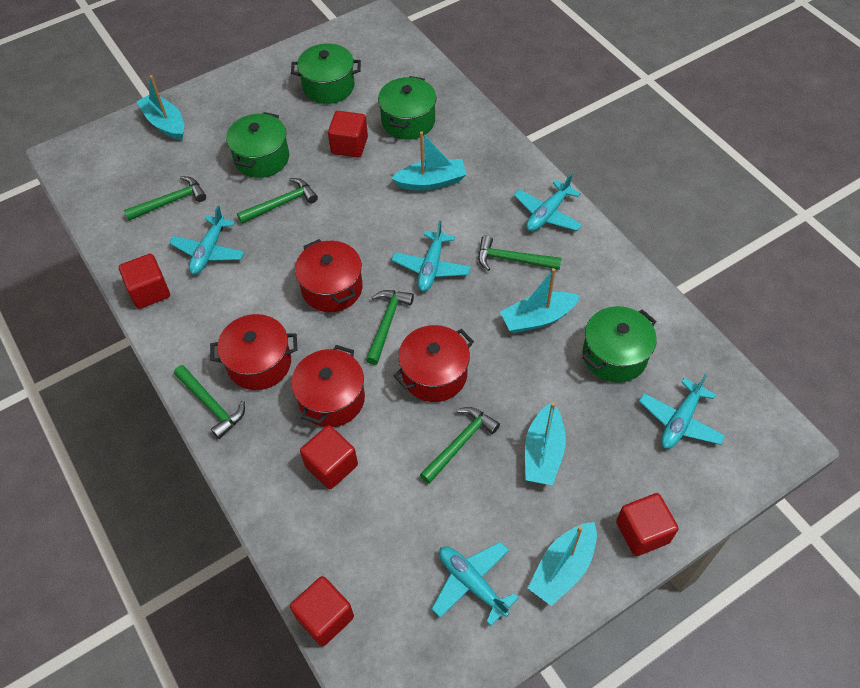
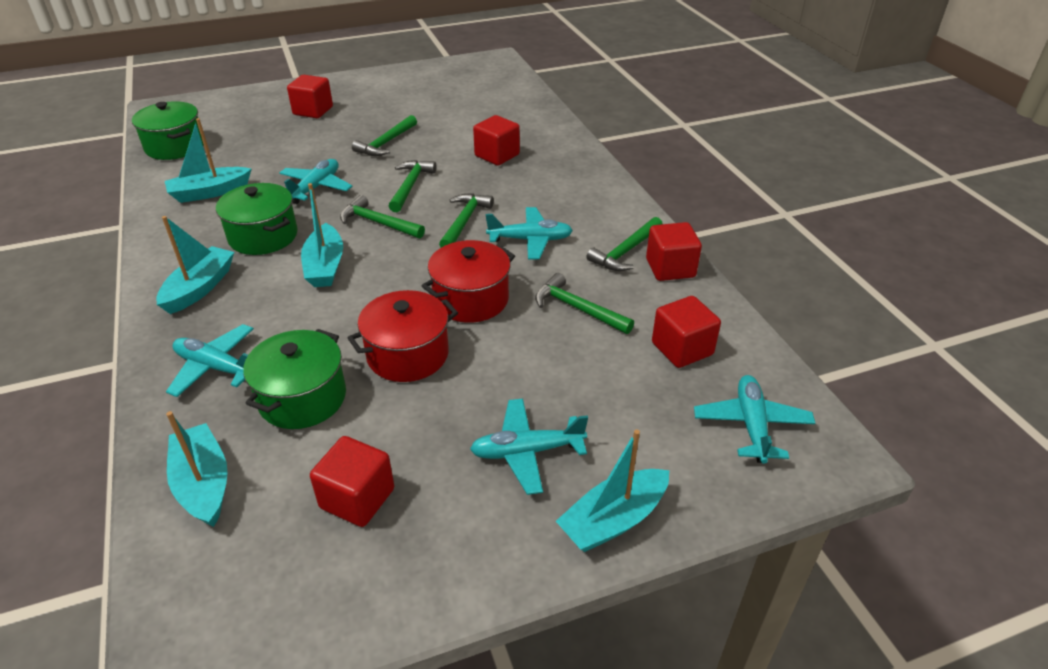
green pot: 4 -> 3
red pot: 4 -> 2

